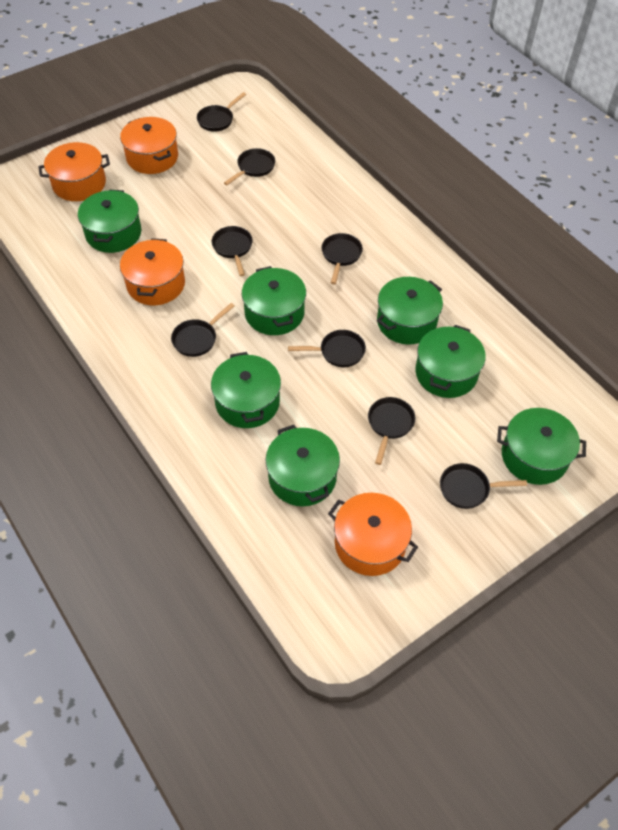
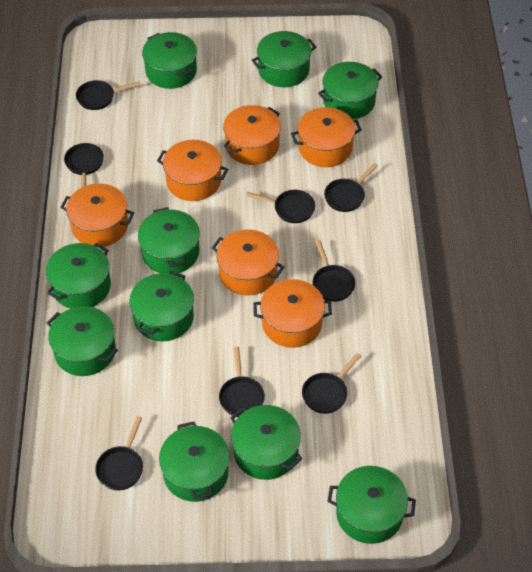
green pot: 7 -> 10
orange pot: 4 -> 6

